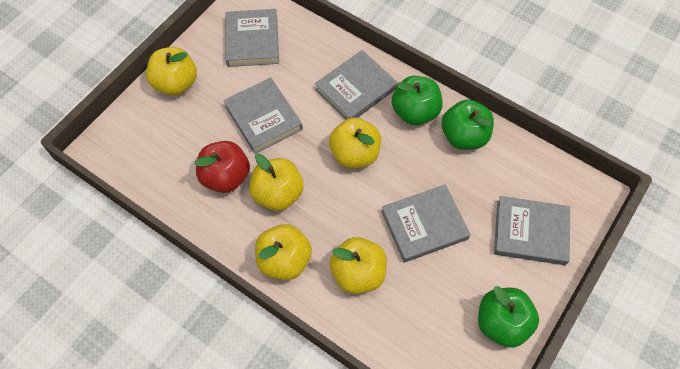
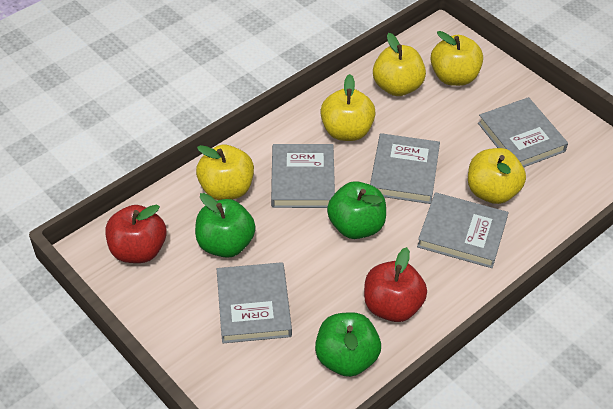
red apple: 1 -> 2

